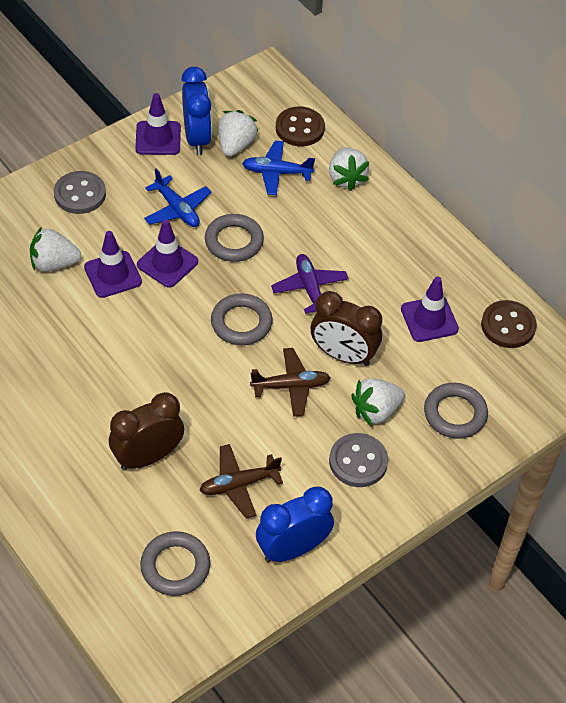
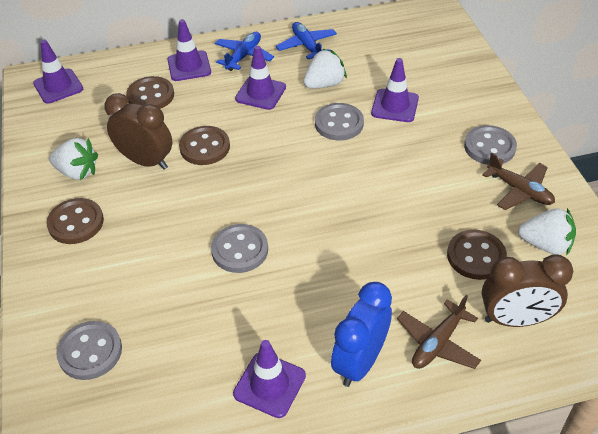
blue clock: 2 -> 1
brown button: 2 -> 4
grey button: 2 -> 4
grey ring: 4 -> 0
purple plane: 1 -> 0
purple traffic cone: 4 -> 5
white strawberry: 4 -> 3

